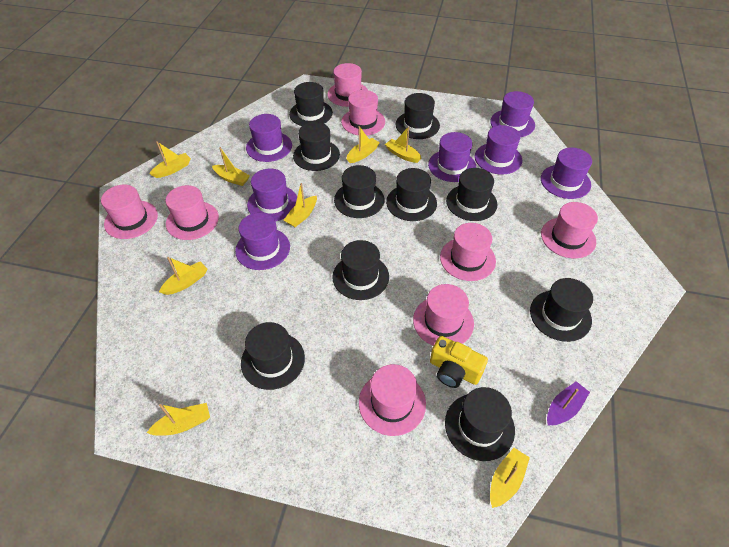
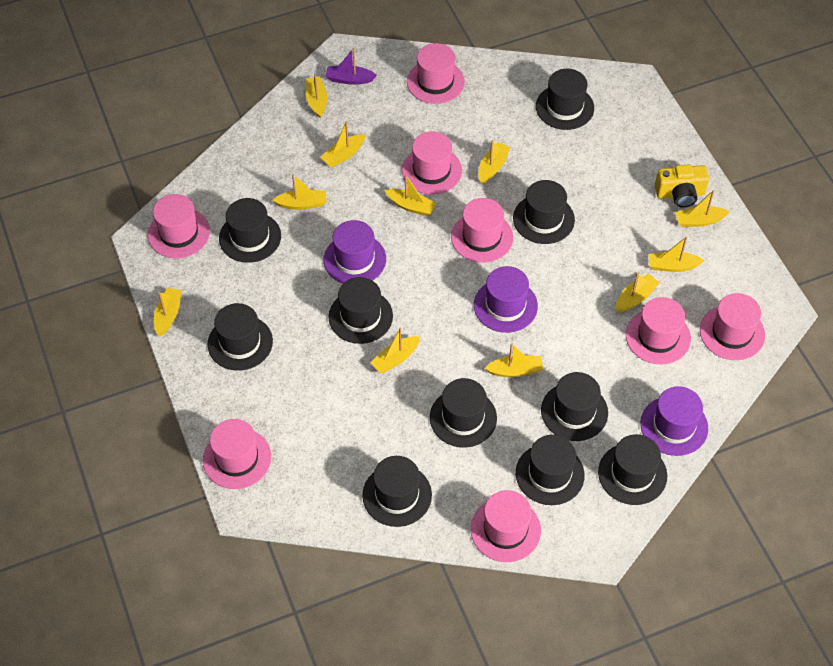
purple hat: 7 -> 3
yellow boat: 8 -> 11

